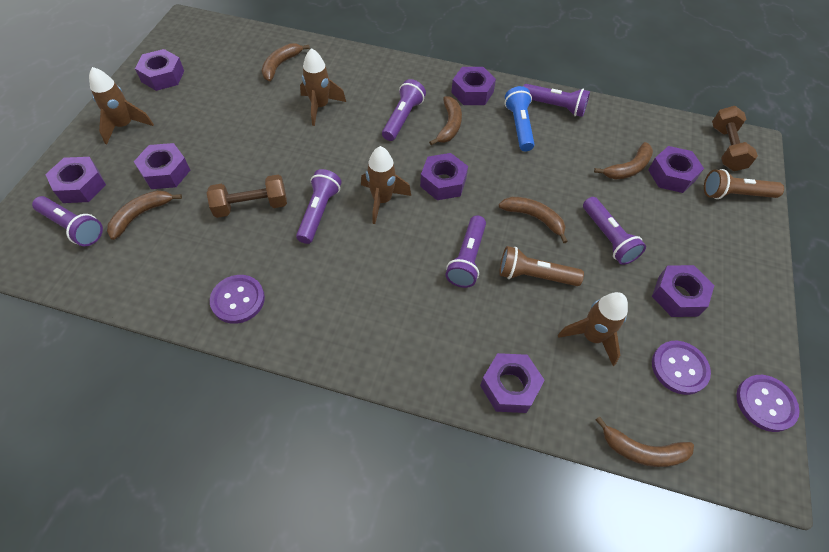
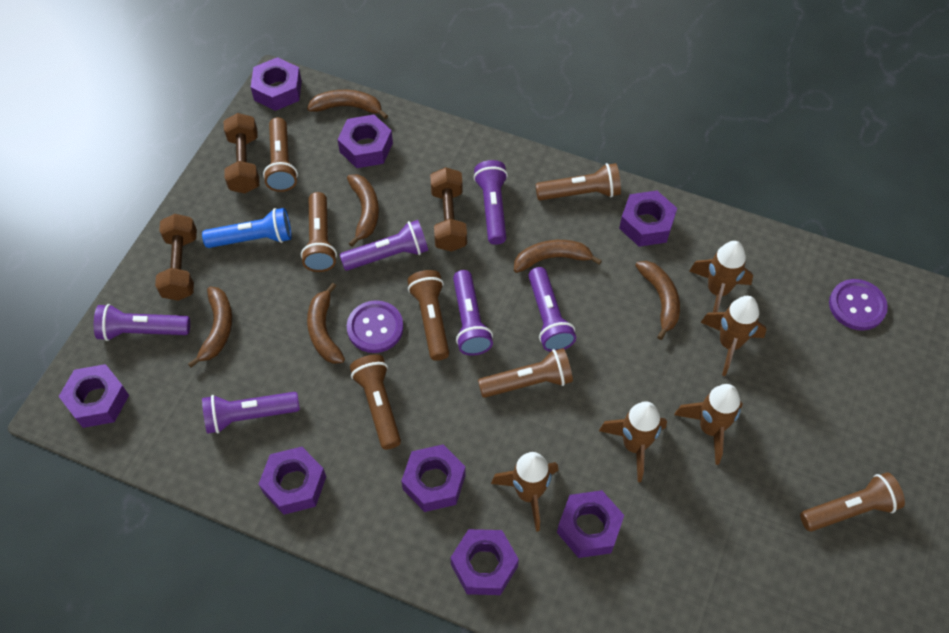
brown dumbbell: 2 -> 3
brown flashlight: 2 -> 7
brown rocket: 4 -> 5
purple button: 3 -> 2

